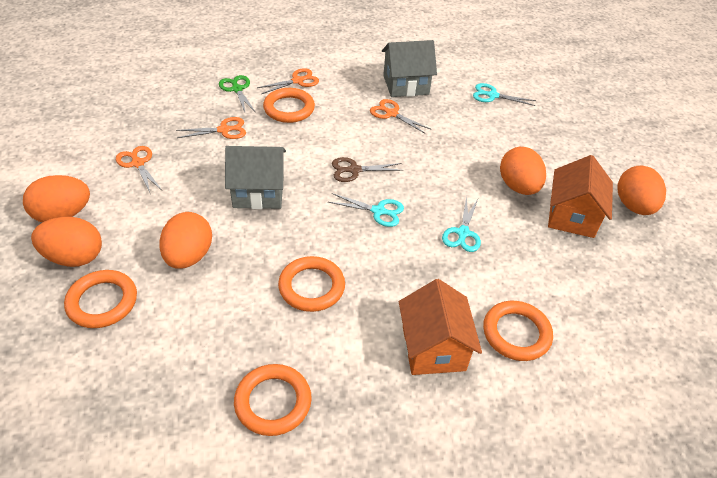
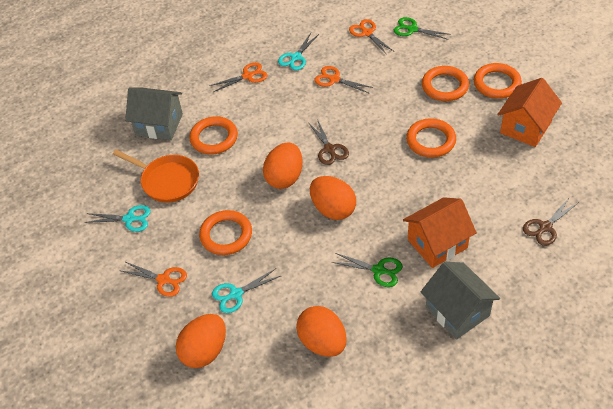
brown scissors: 1 -> 2
green scissors: 1 -> 2
orange egg: 5 -> 4
orange pan: 0 -> 1

